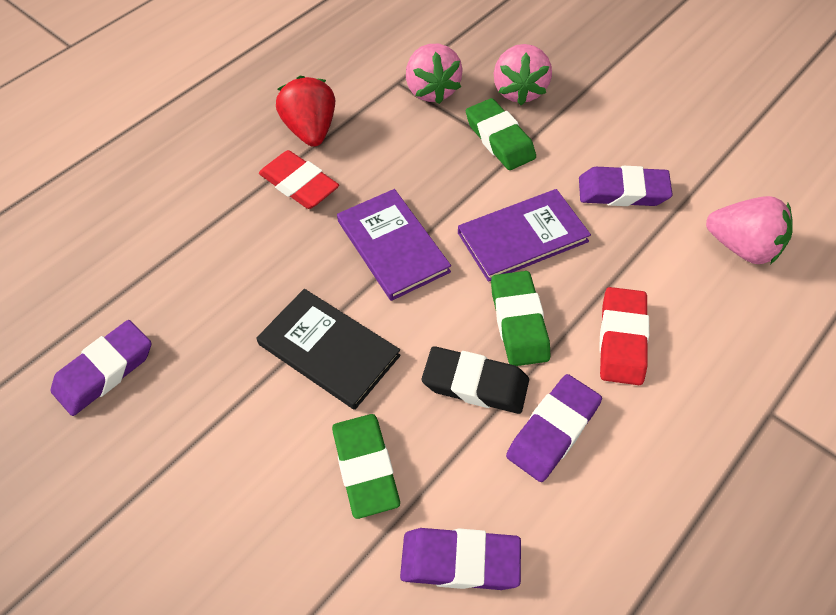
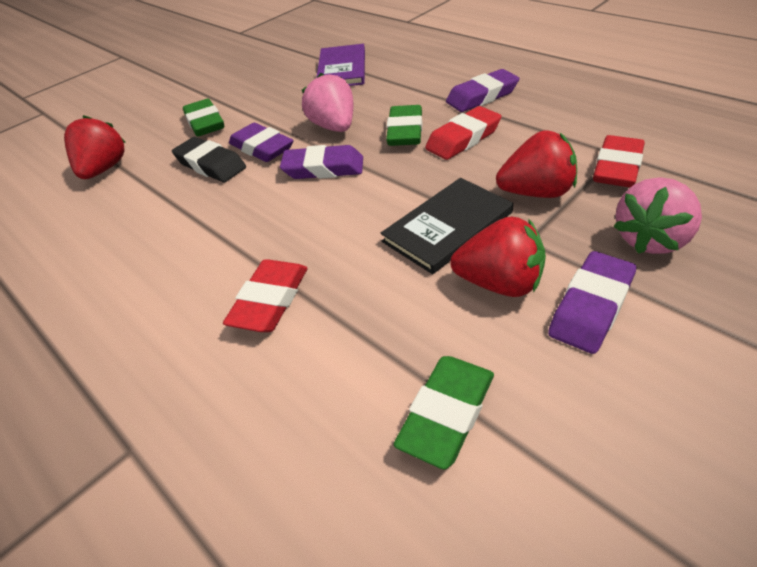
pink strawberry: 3 -> 2
purple book: 2 -> 1
red eraser: 2 -> 3
red strawberry: 1 -> 3

